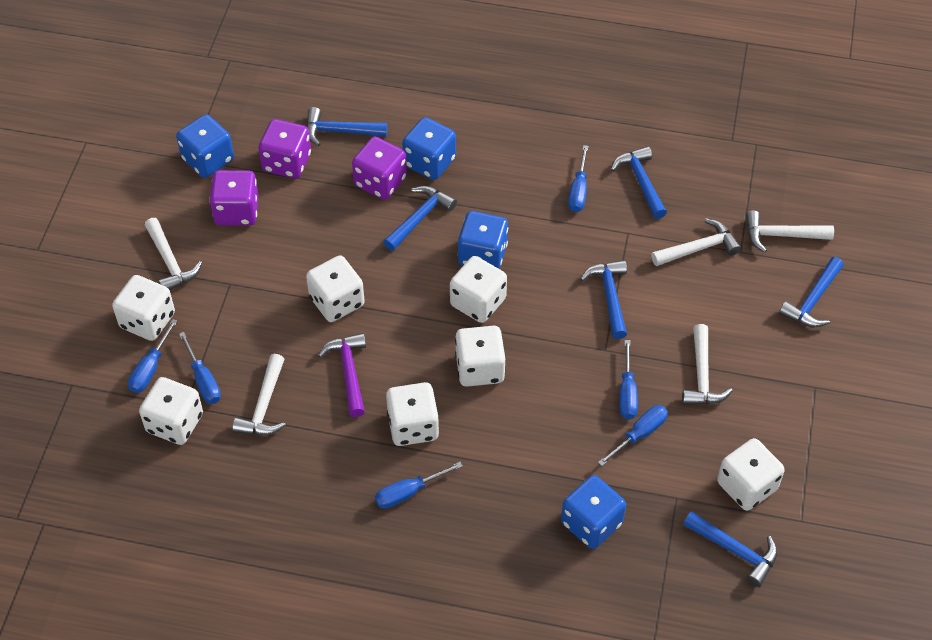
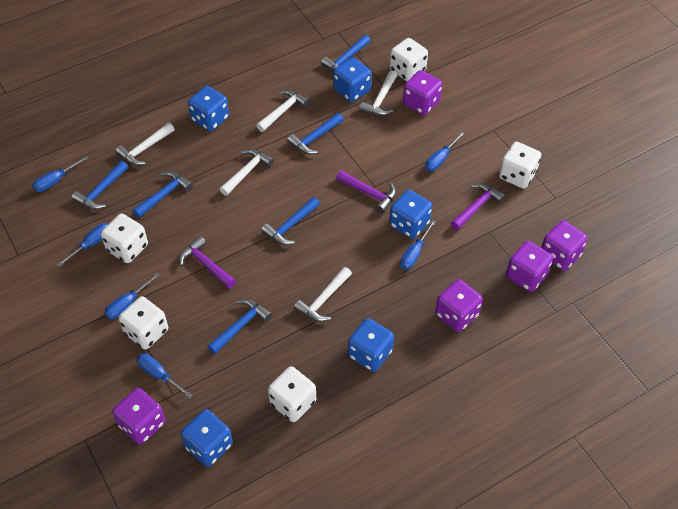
blue dice: 4 -> 5
purple dice: 3 -> 5
purple hammer: 1 -> 3
white dice: 7 -> 5

